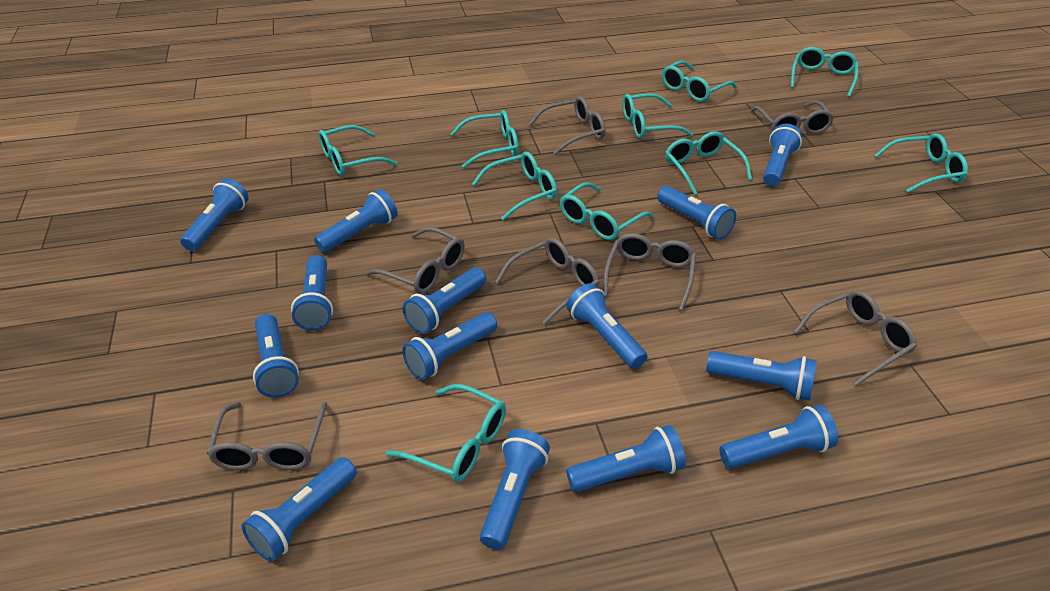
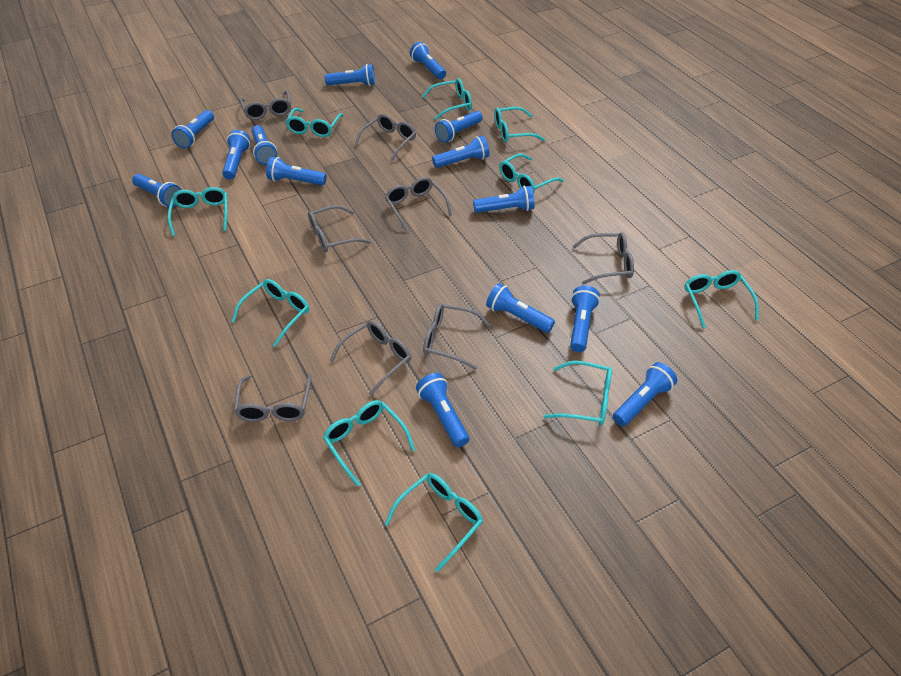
grey glasses: 7 -> 8

